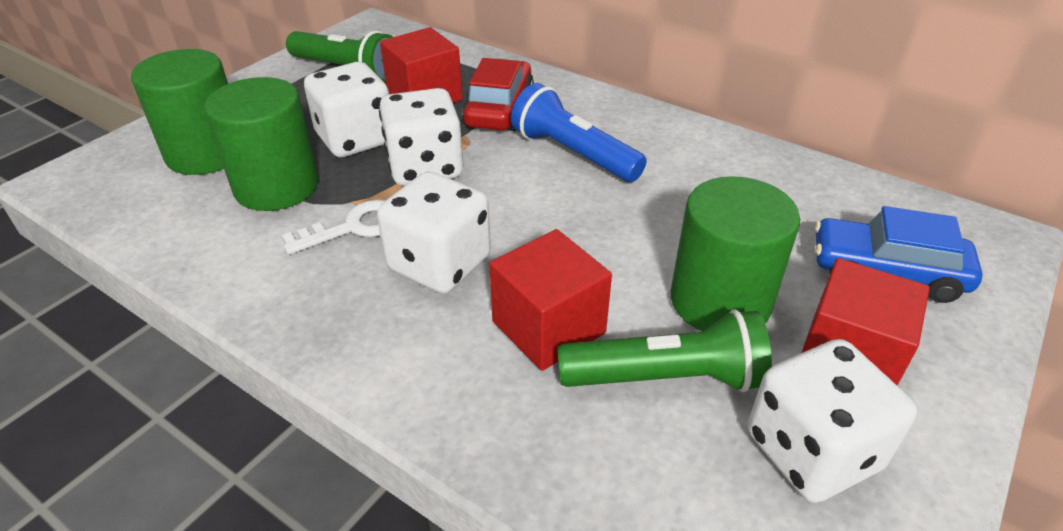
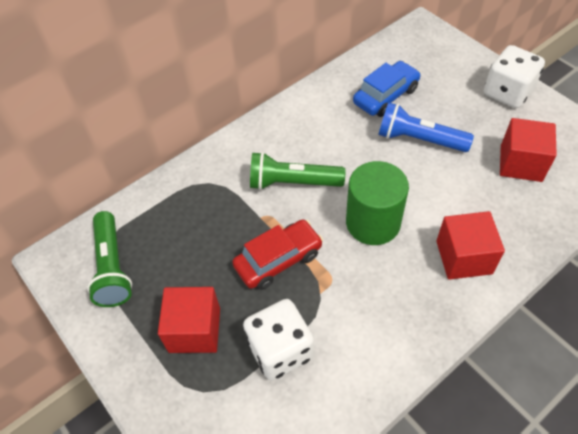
green cylinder: 3 -> 1
white dice: 4 -> 2
white key: 1 -> 0

